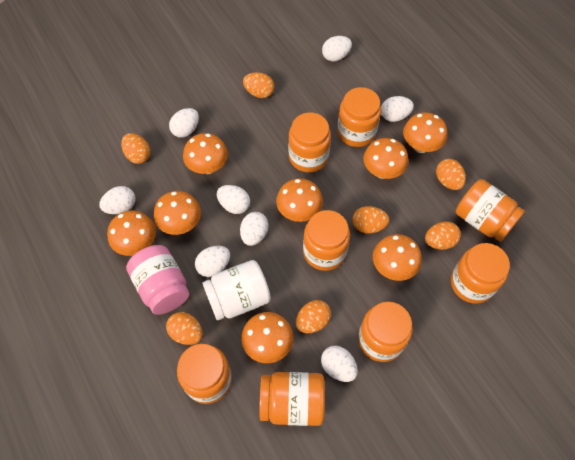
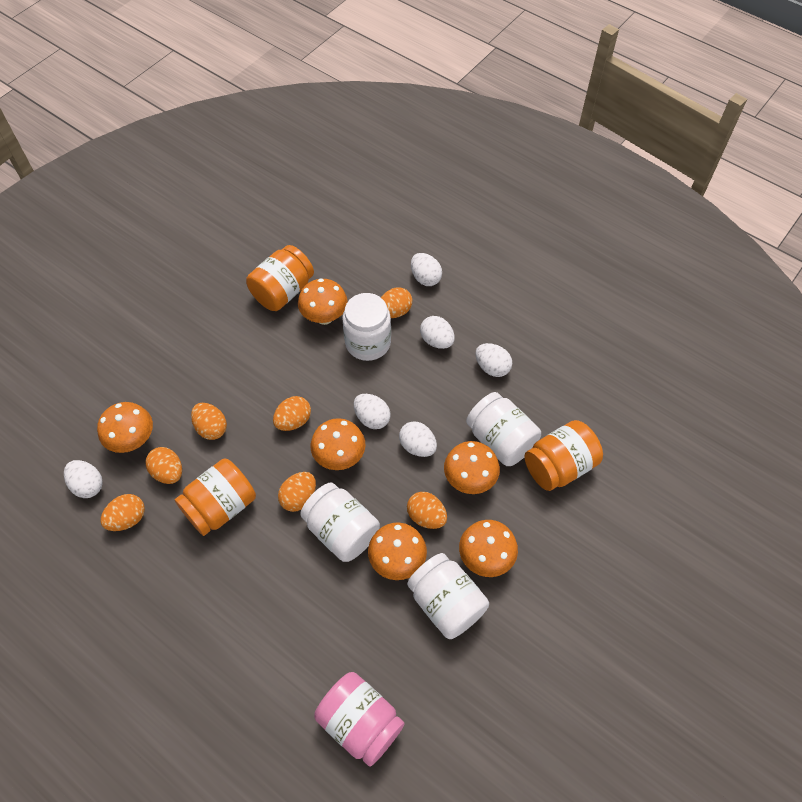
orange jar: 8 -> 3
orange mushroom: 8 -> 6
white egg: 8 -> 6
white jar: 1 -> 4

